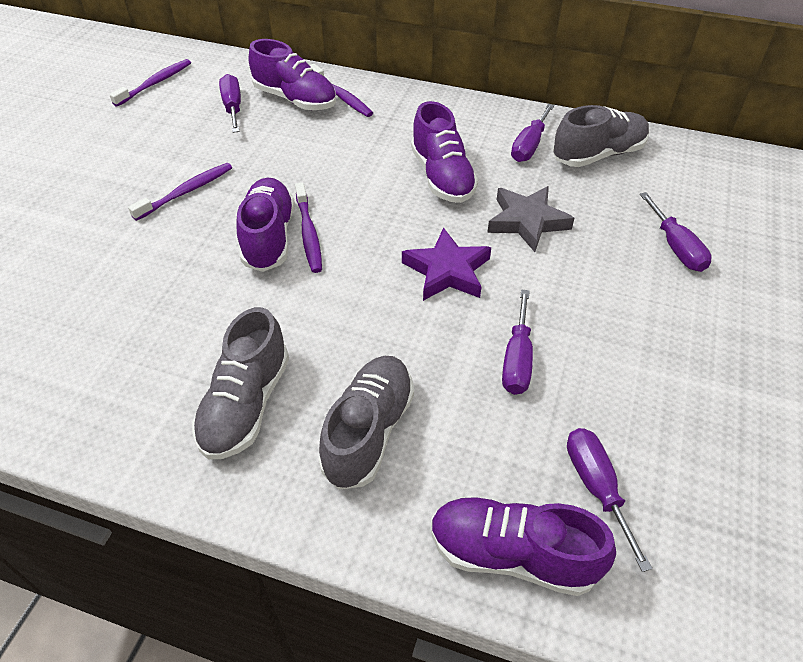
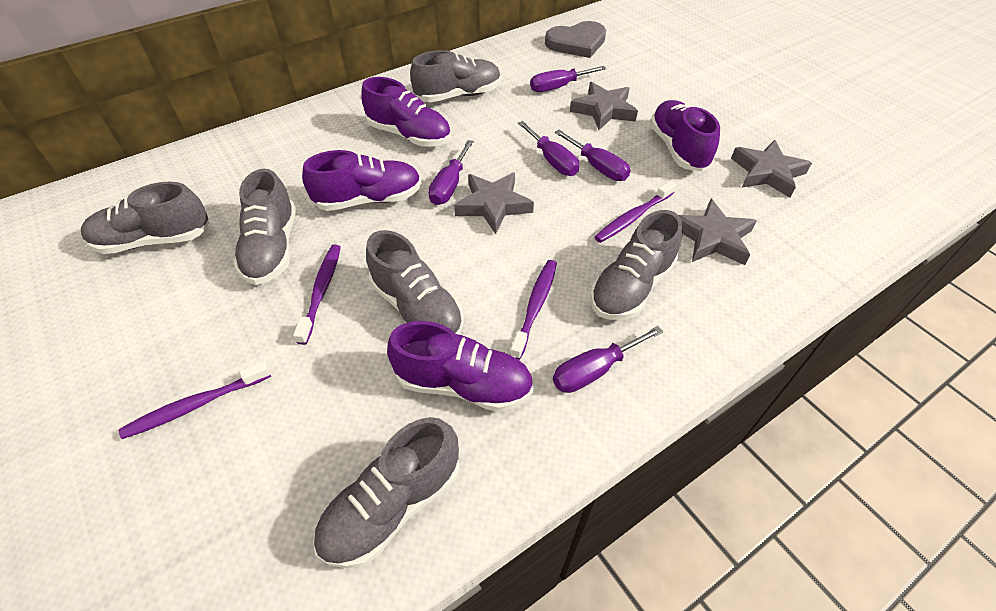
grey heart: 0 -> 1
grey shoe: 3 -> 6
grey star: 1 -> 4
purple star: 1 -> 0

